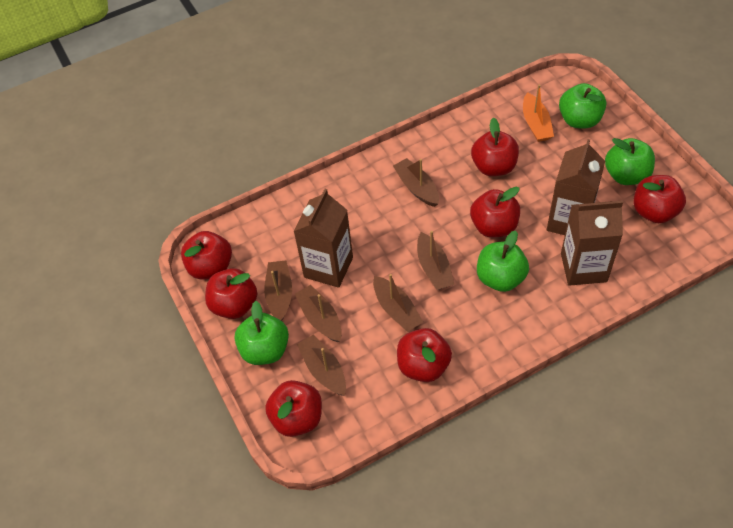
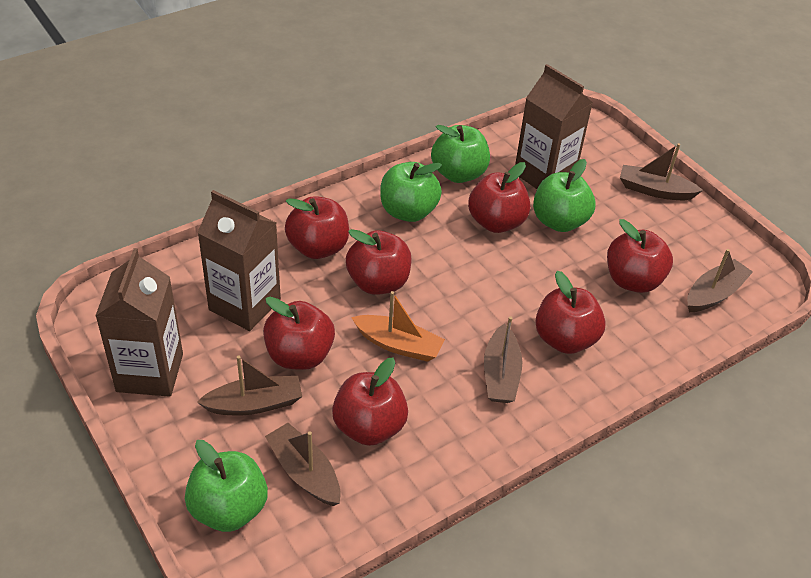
brown boat: 6 -> 5

